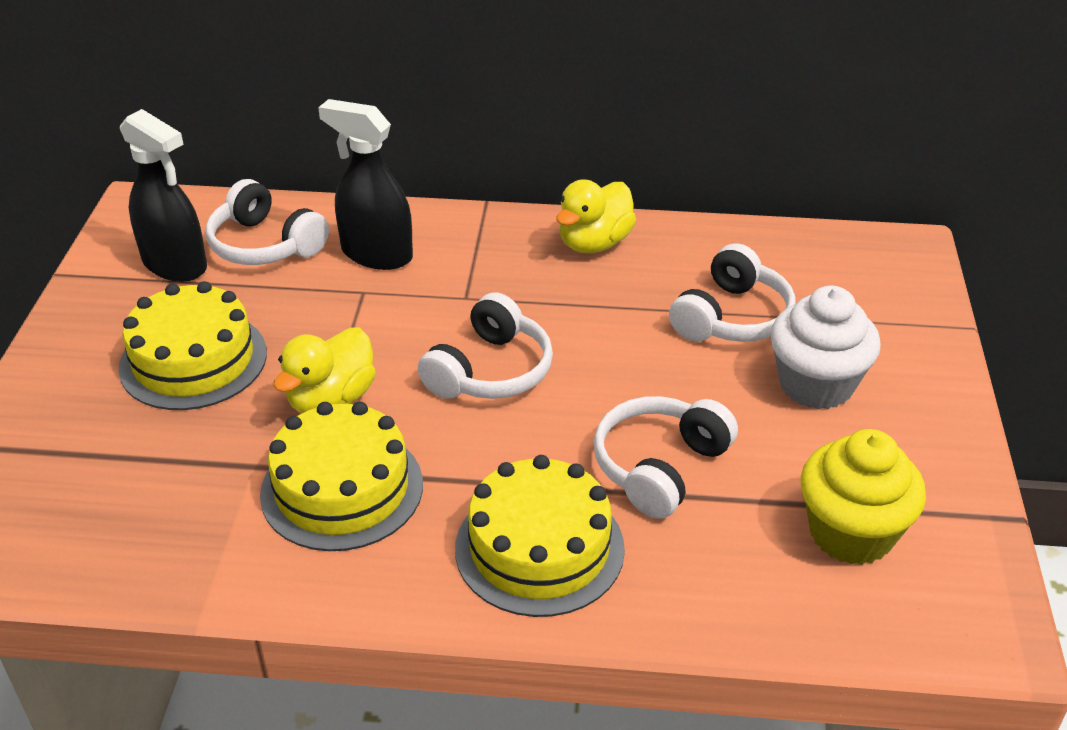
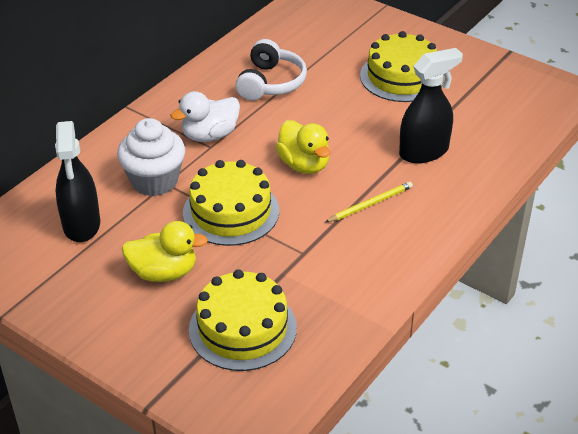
white duck: 0 -> 1
white headphones: 4 -> 1
yellow cupcake: 1 -> 0
yellow pencil: 0 -> 1

